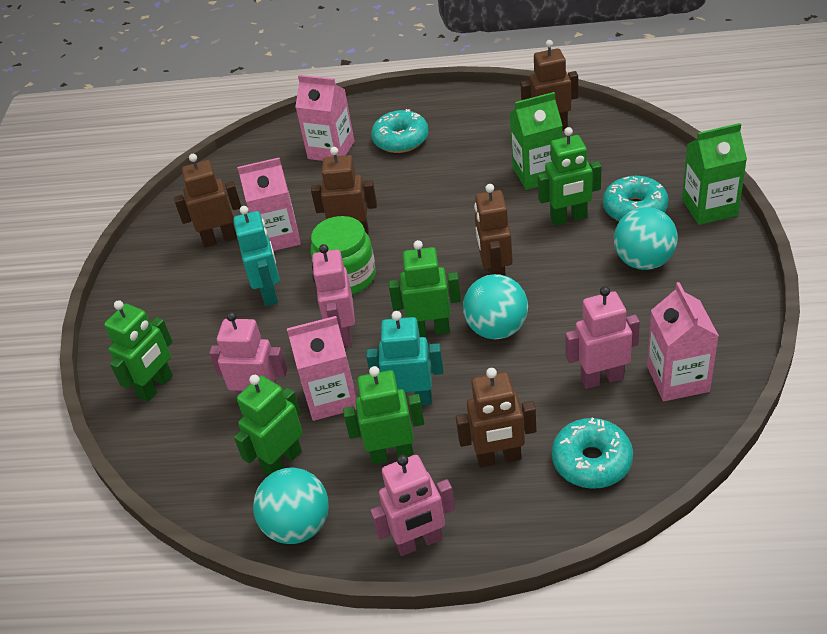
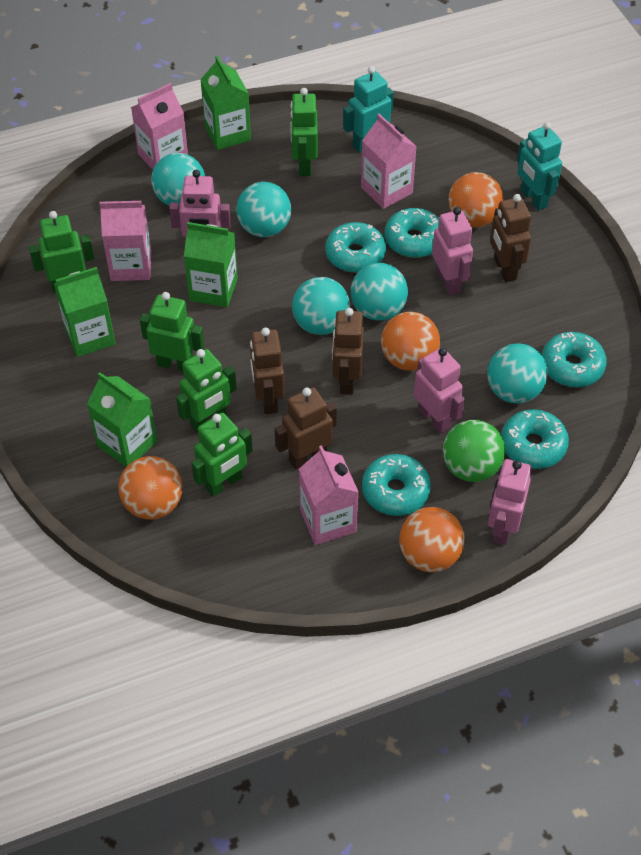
brown robot: 5 -> 4
green ball: 0 -> 1
green carton: 2 -> 4
green jar: 1 -> 0
orange ball: 0 -> 4
turquoise ball: 3 -> 5
turquoise donut: 3 -> 5

